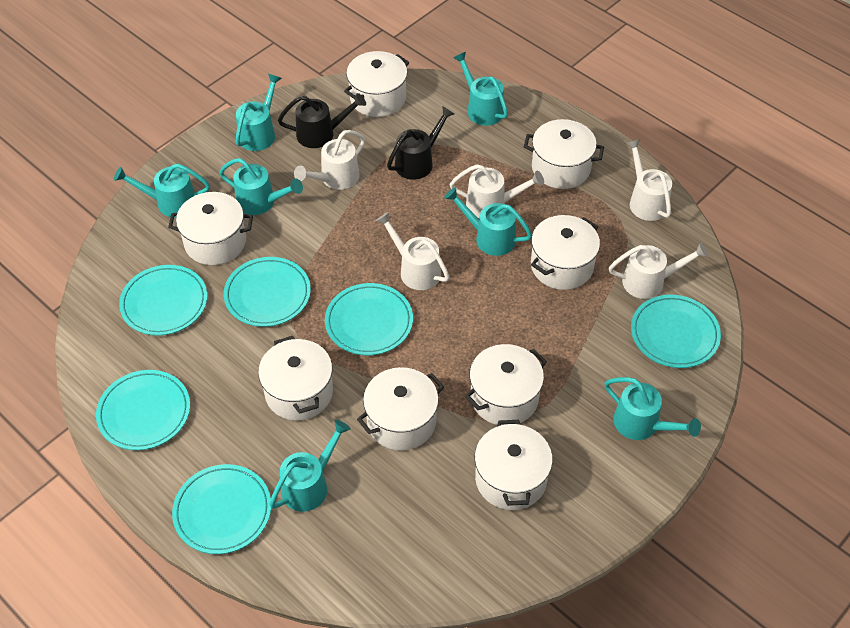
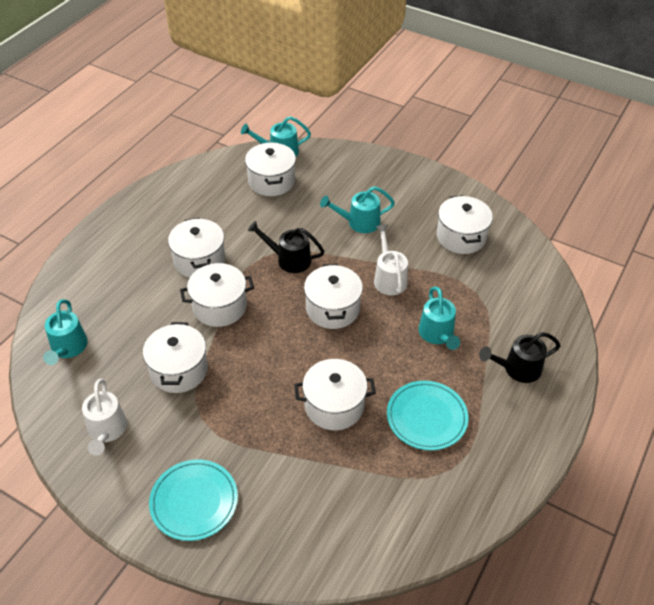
turquoise plate: 6 -> 2
turquoise watering can: 7 -> 4
white pot: 8 -> 7
white watering can: 5 -> 2

